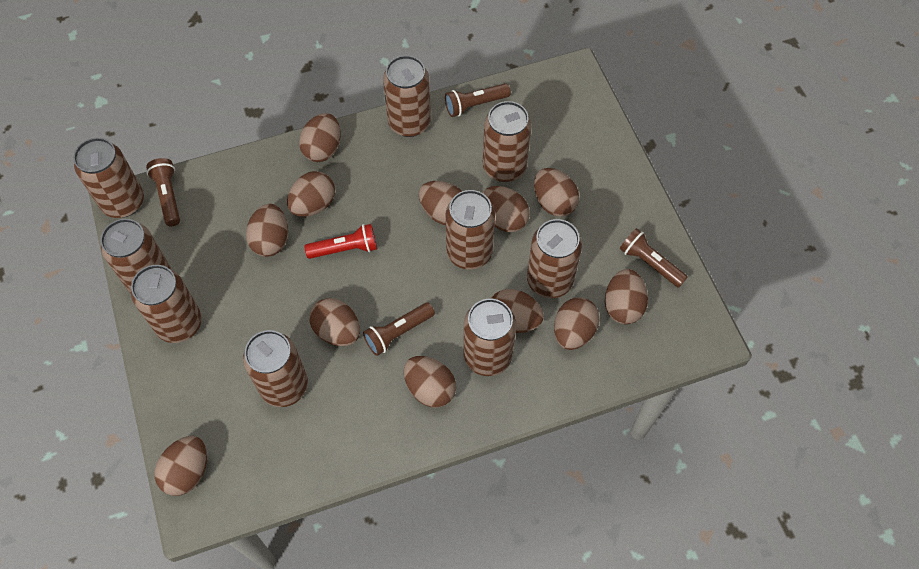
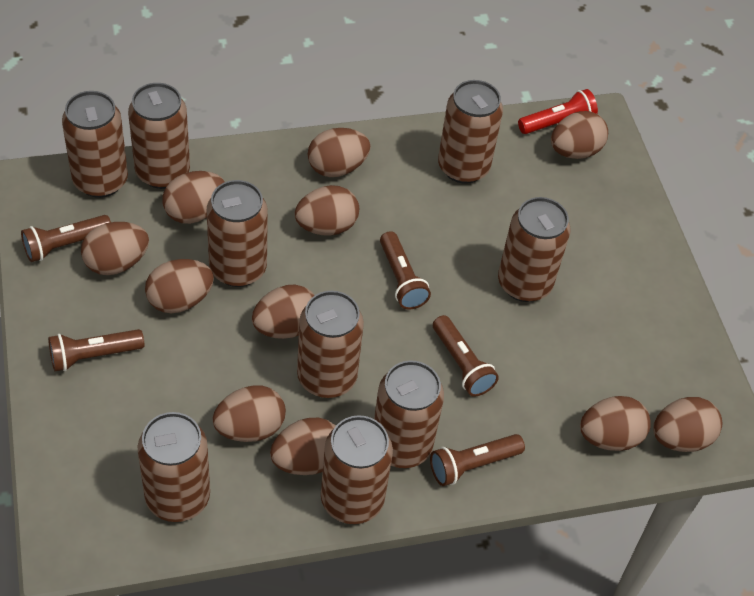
brown egg: 12 -> 11
brown flashlight: 4 -> 5

